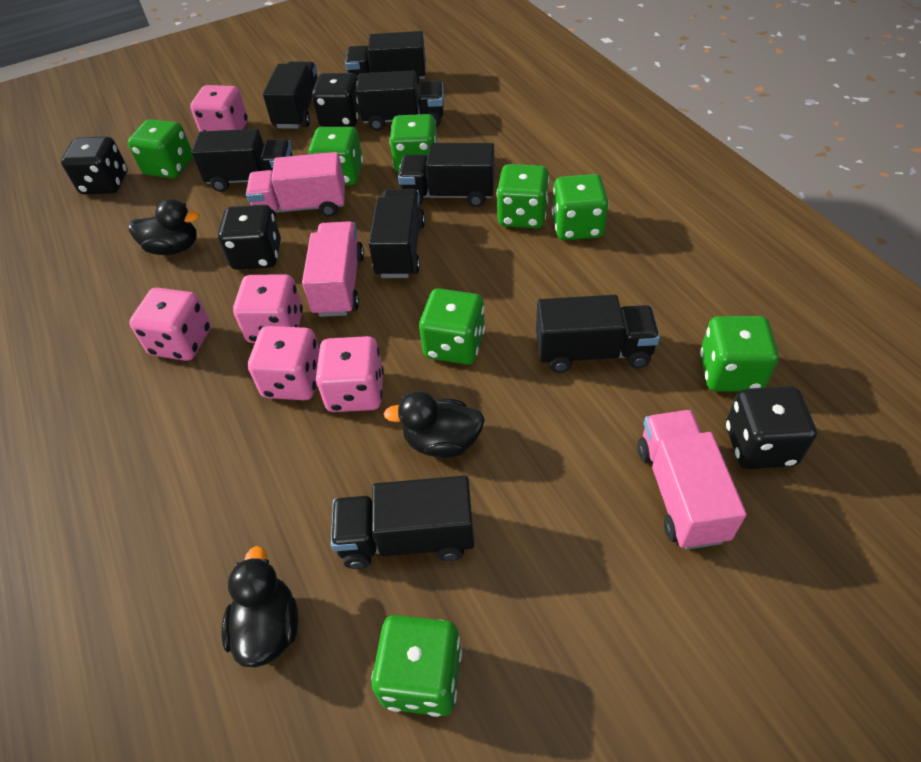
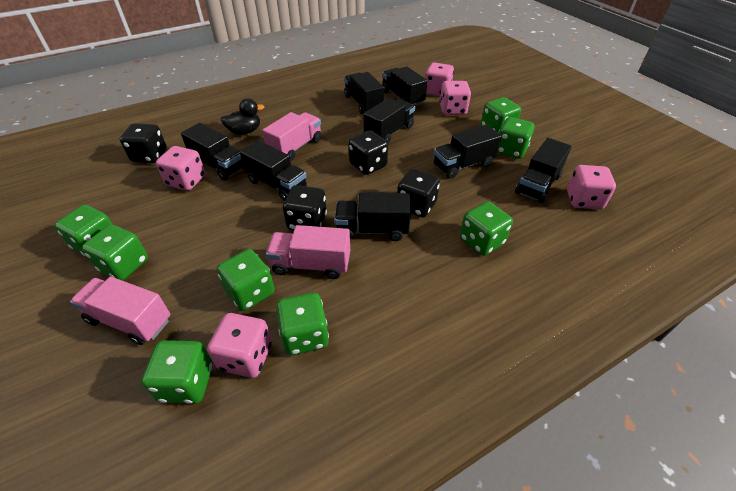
black duck: 3 -> 1

